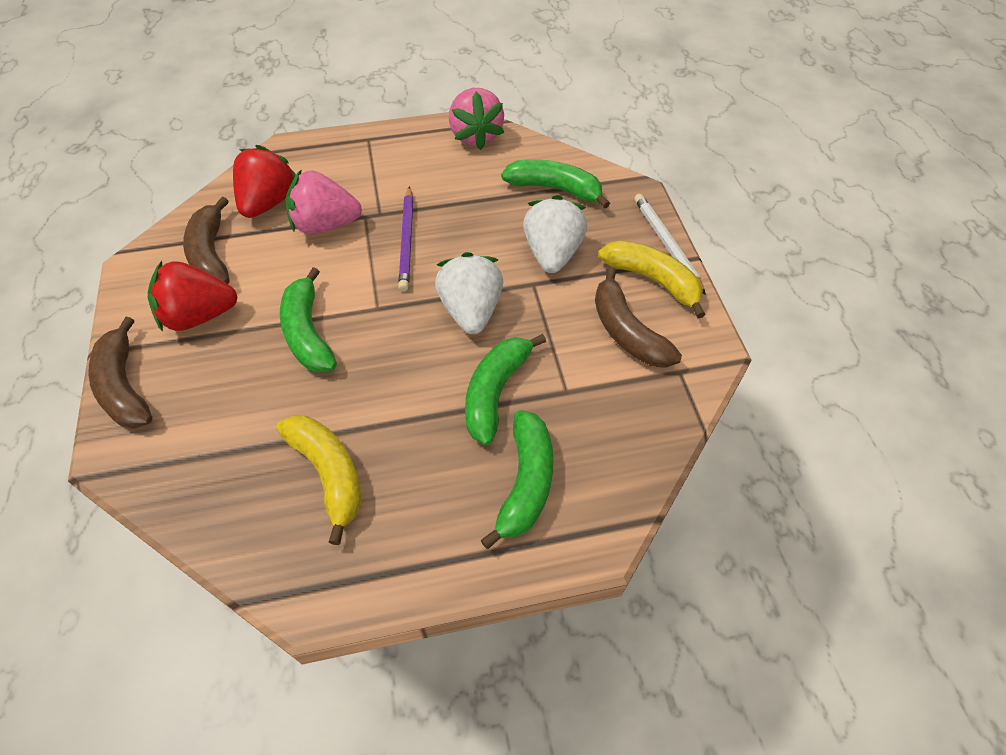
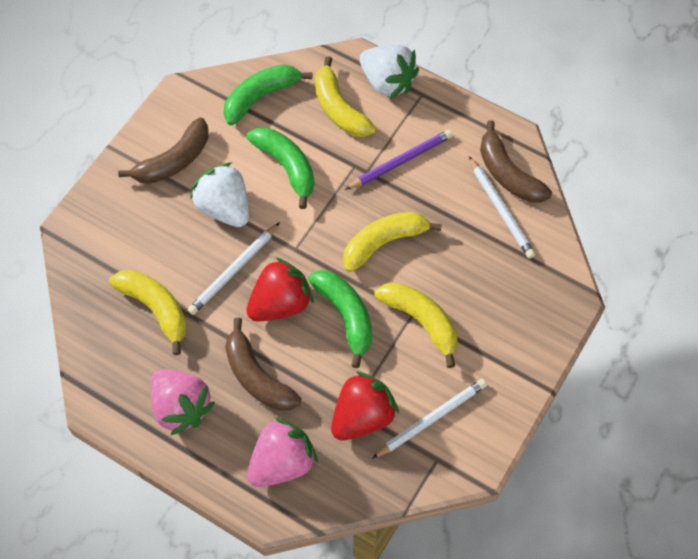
green banana: 4 -> 3
white pencil: 1 -> 3
yellow banana: 2 -> 4

